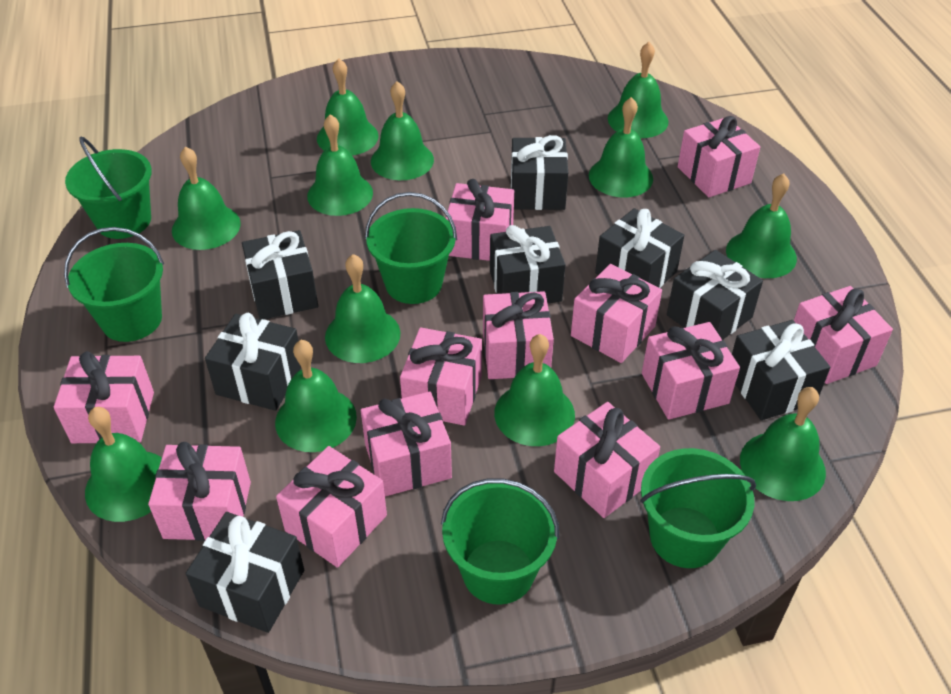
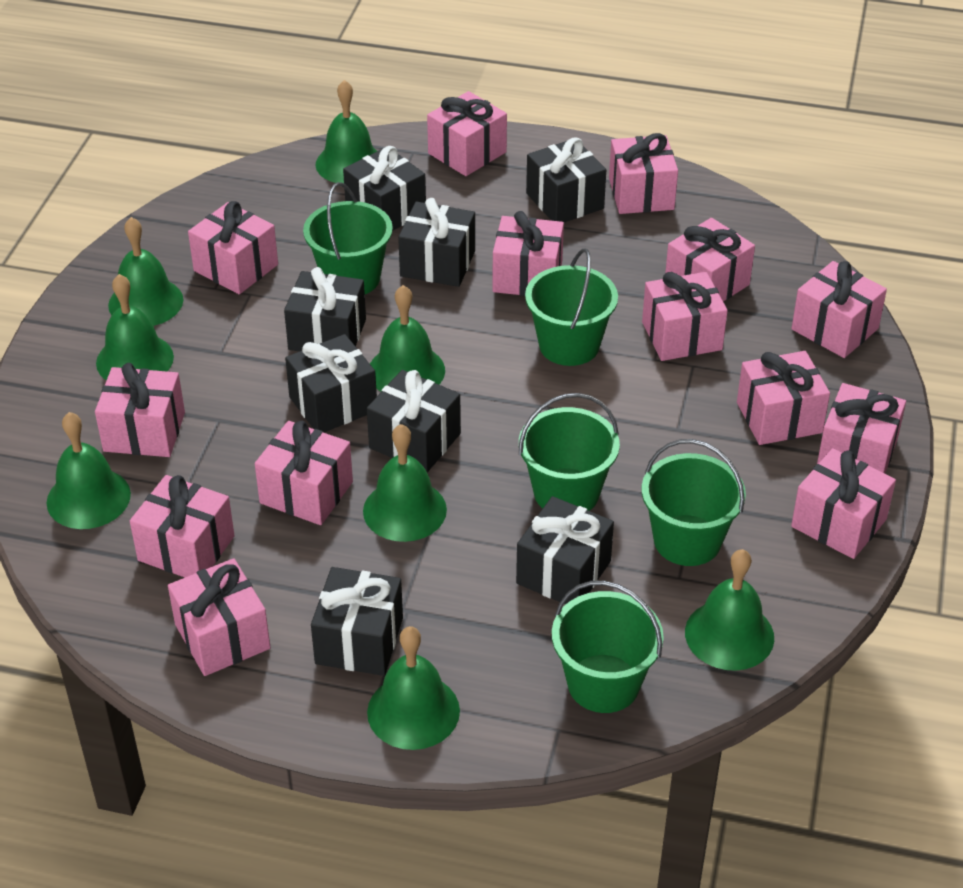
green bell: 12 -> 8
pink gift: 12 -> 14

